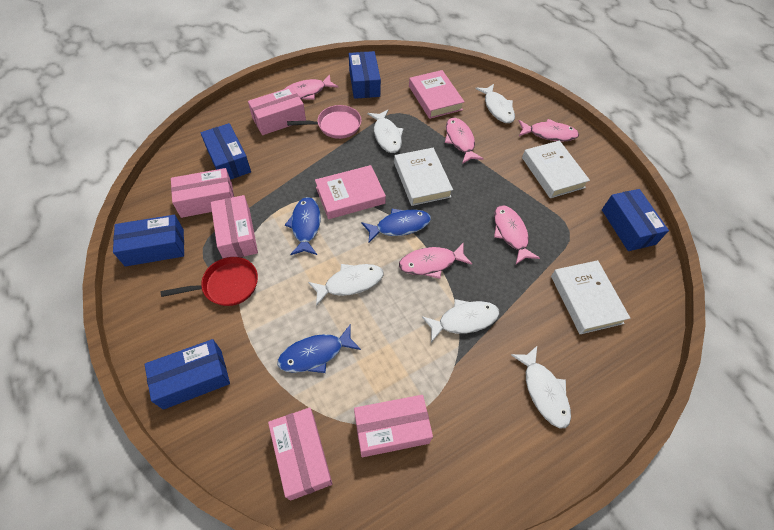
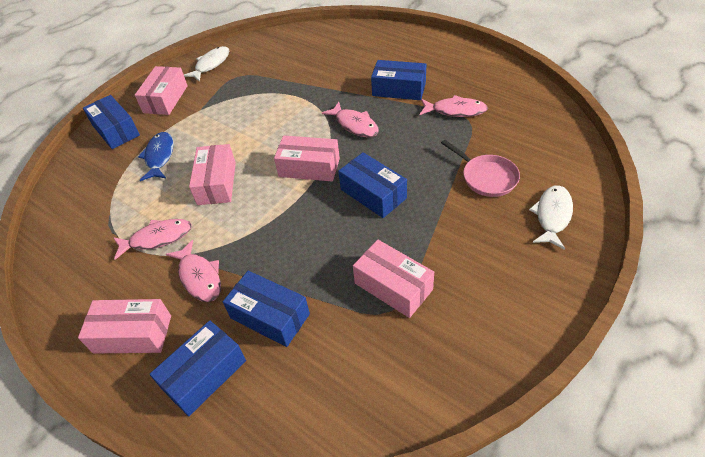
blue fish: 3 -> 1
pink book: 2 -> 0
pink fish: 5 -> 4
red pan: 1 -> 0
white book: 3 -> 0
white fish: 5 -> 2

